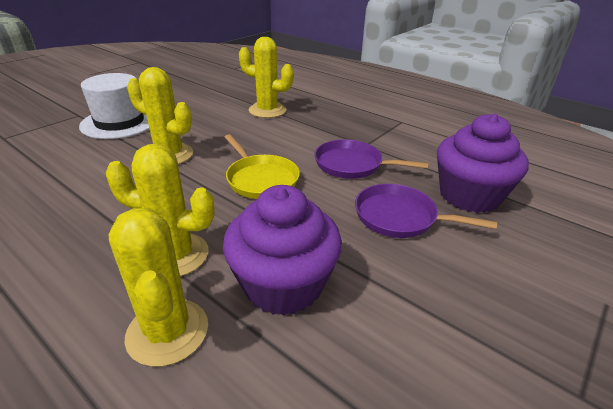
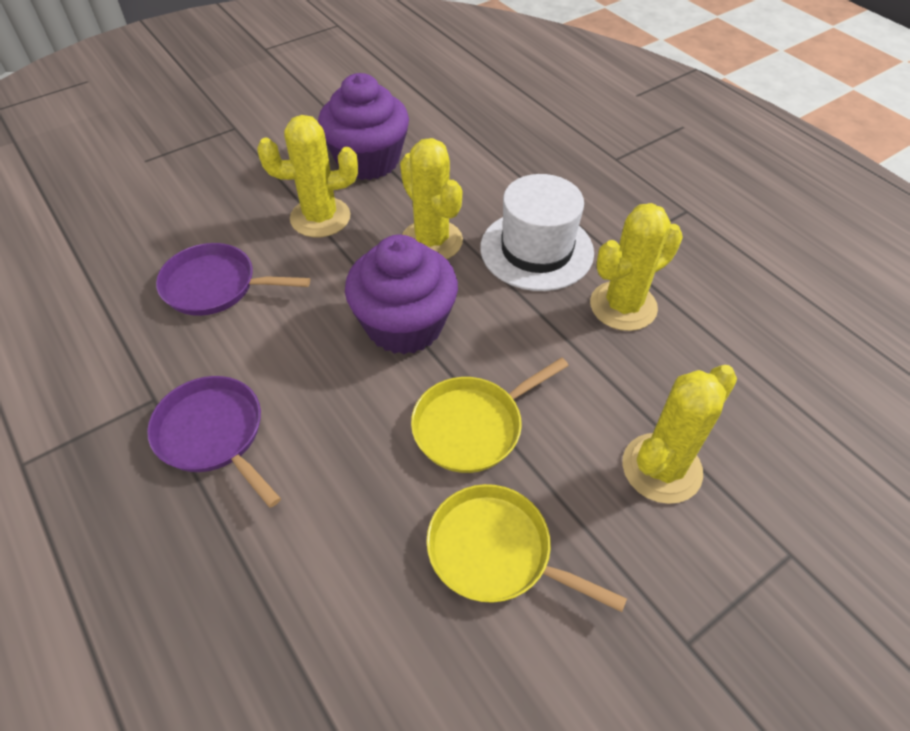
yellow pan: 1 -> 2

